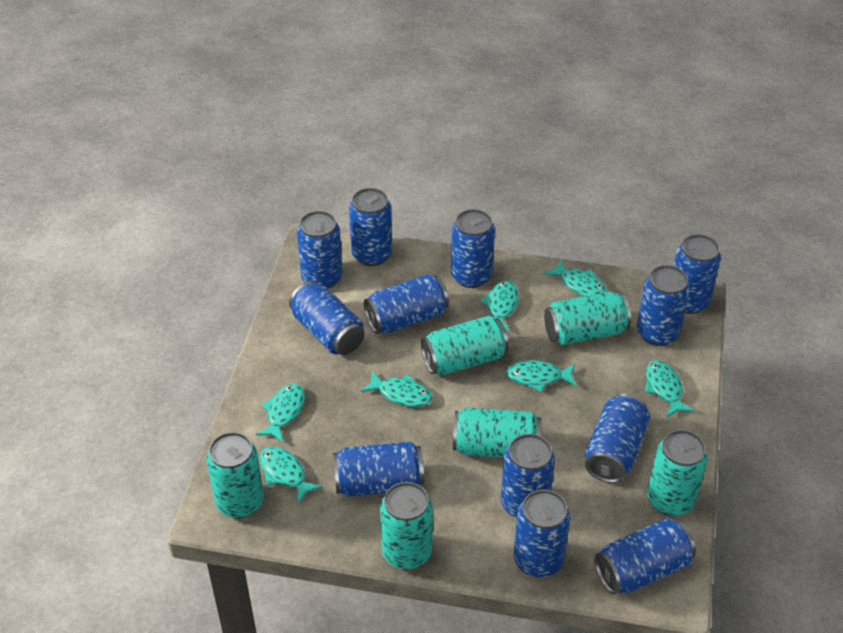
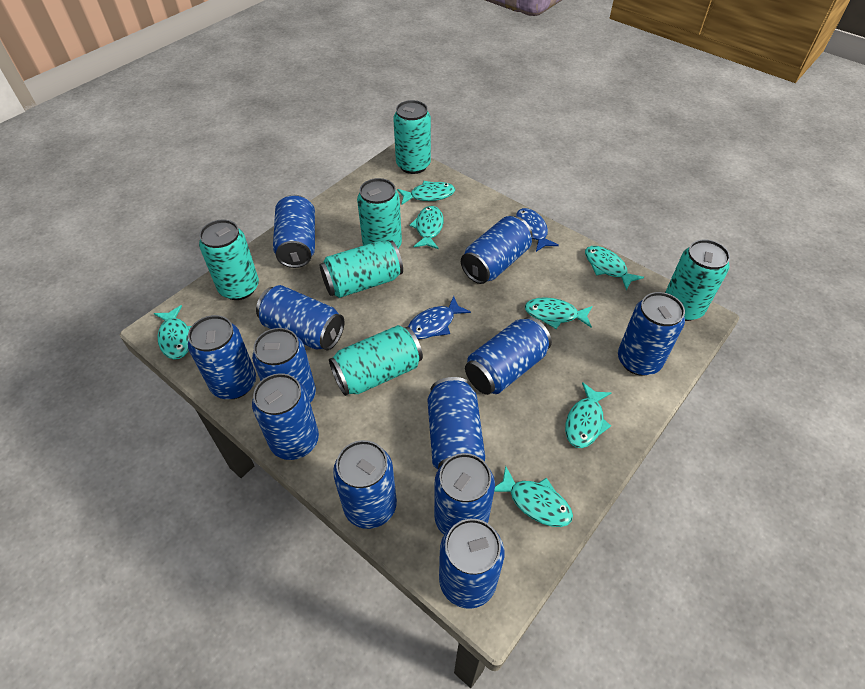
blue fish: 0 -> 2

